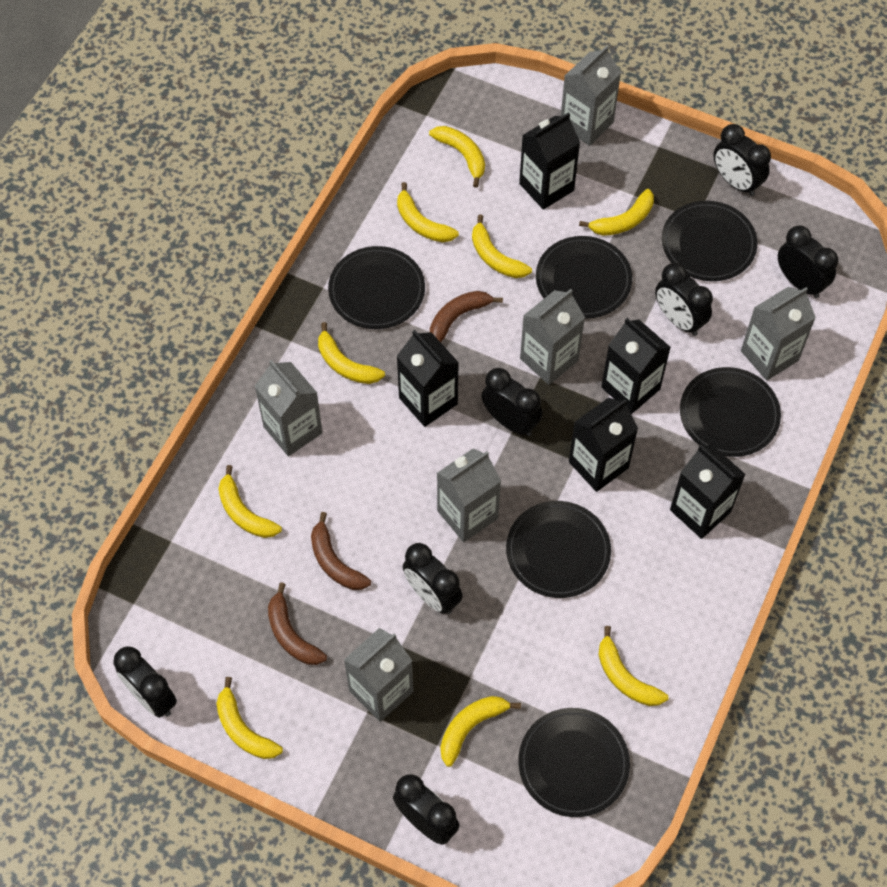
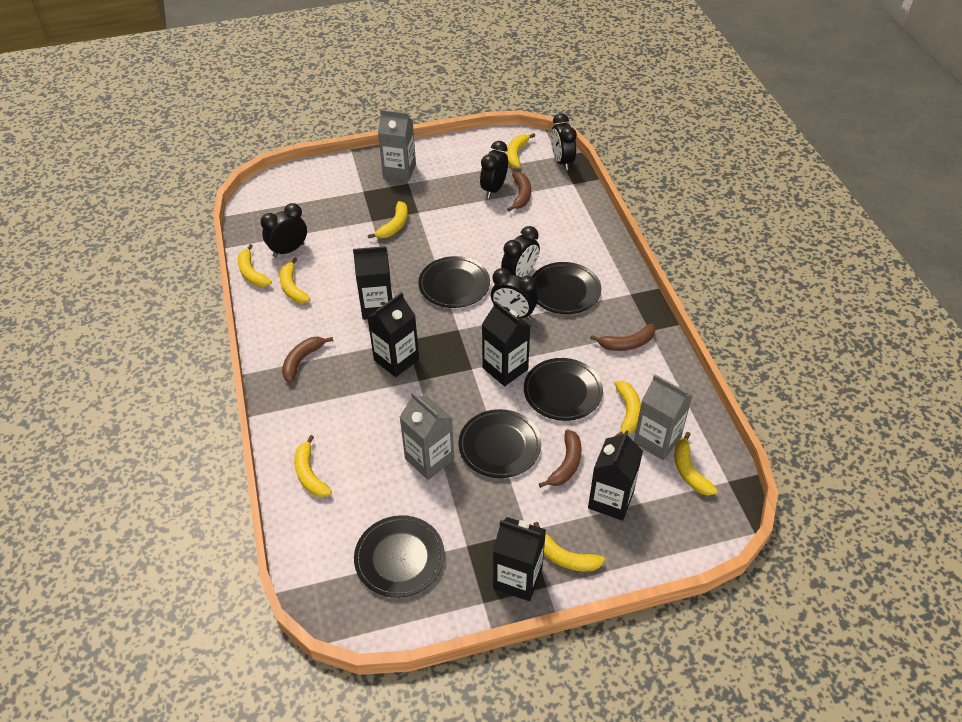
black clock: 7 -> 5
black plate: 6 -> 5
brown banana: 3 -> 4
grey carton: 6 -> 3
yellow banana: 9 -> 8

